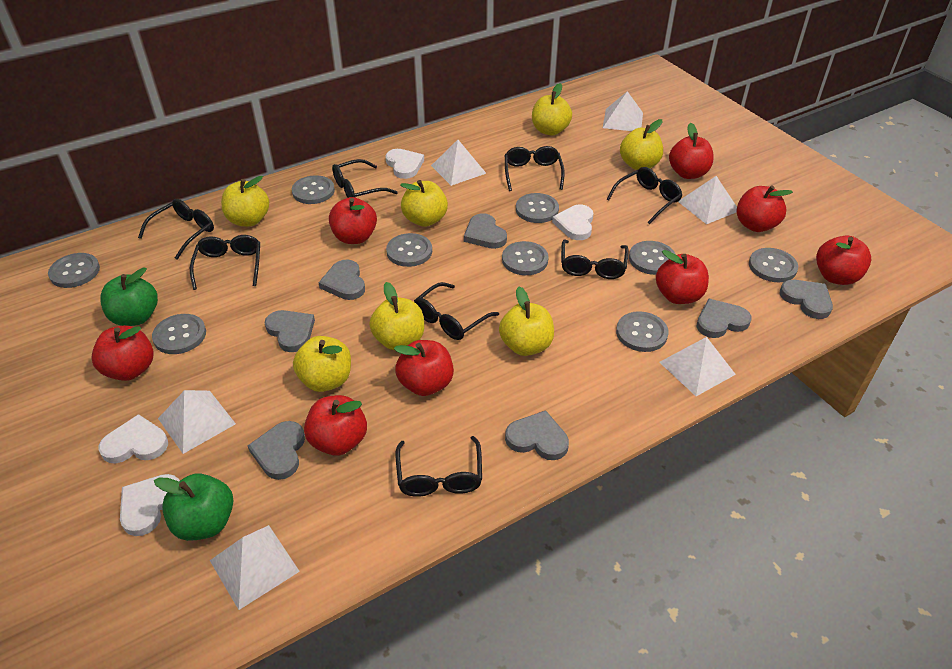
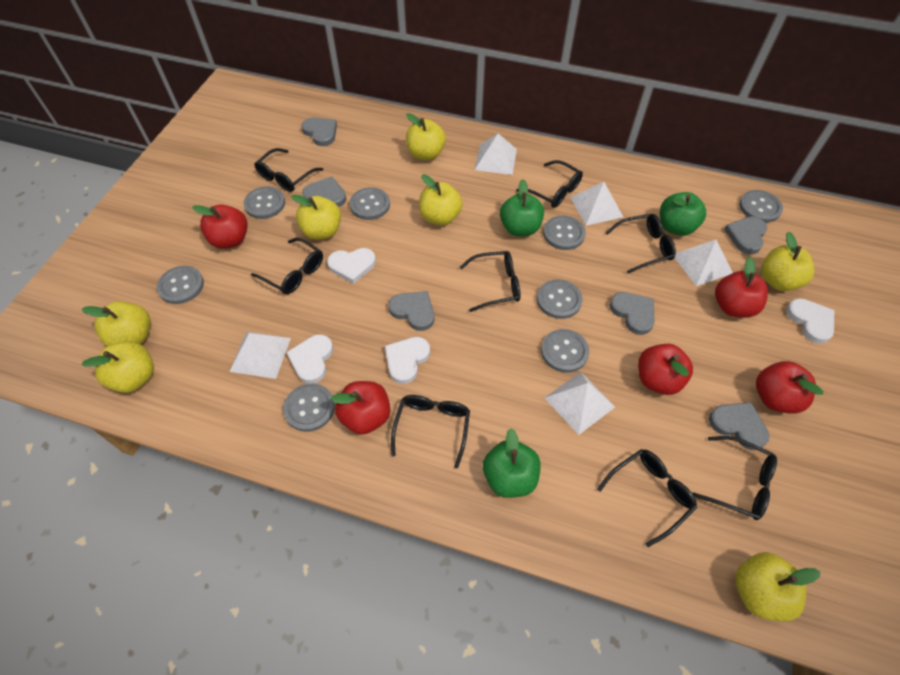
green apple: 2 -> 3
grey button: 9 -> 8
grey heart: 7 -> 6
red apple: 8 -> 5
white pyramid: 6 -> 5

